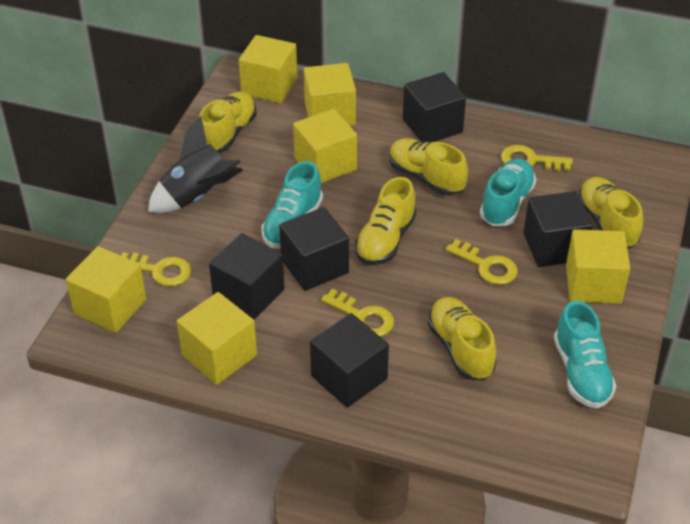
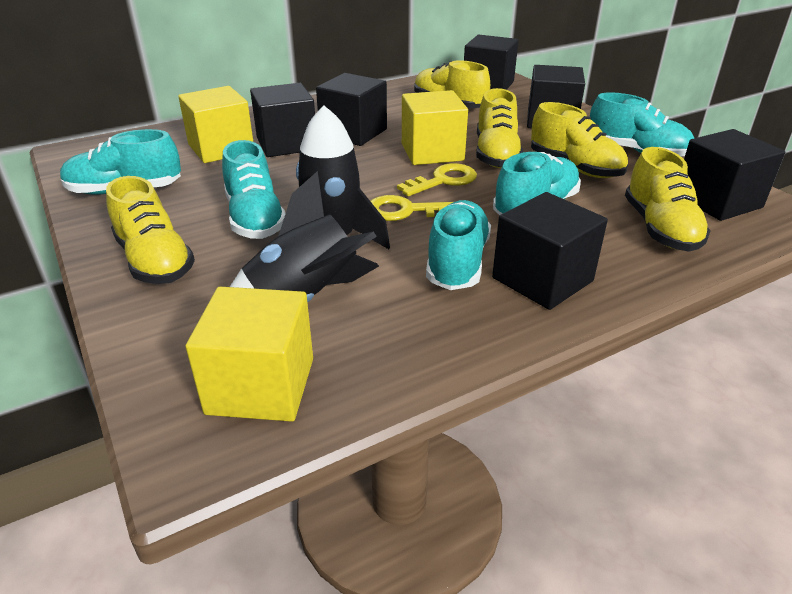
black cube: 5 -> 6
black rocket: 1 -> 2
turquoise shoe: 3 -> 5
yellow cube: 6 -> 3
yellow key: 4 -> 2

